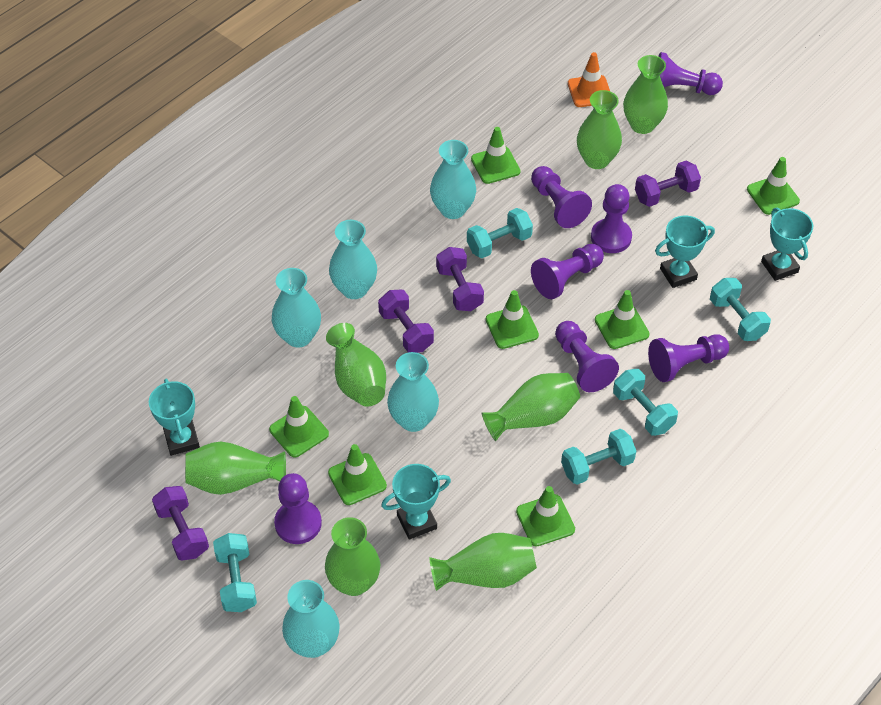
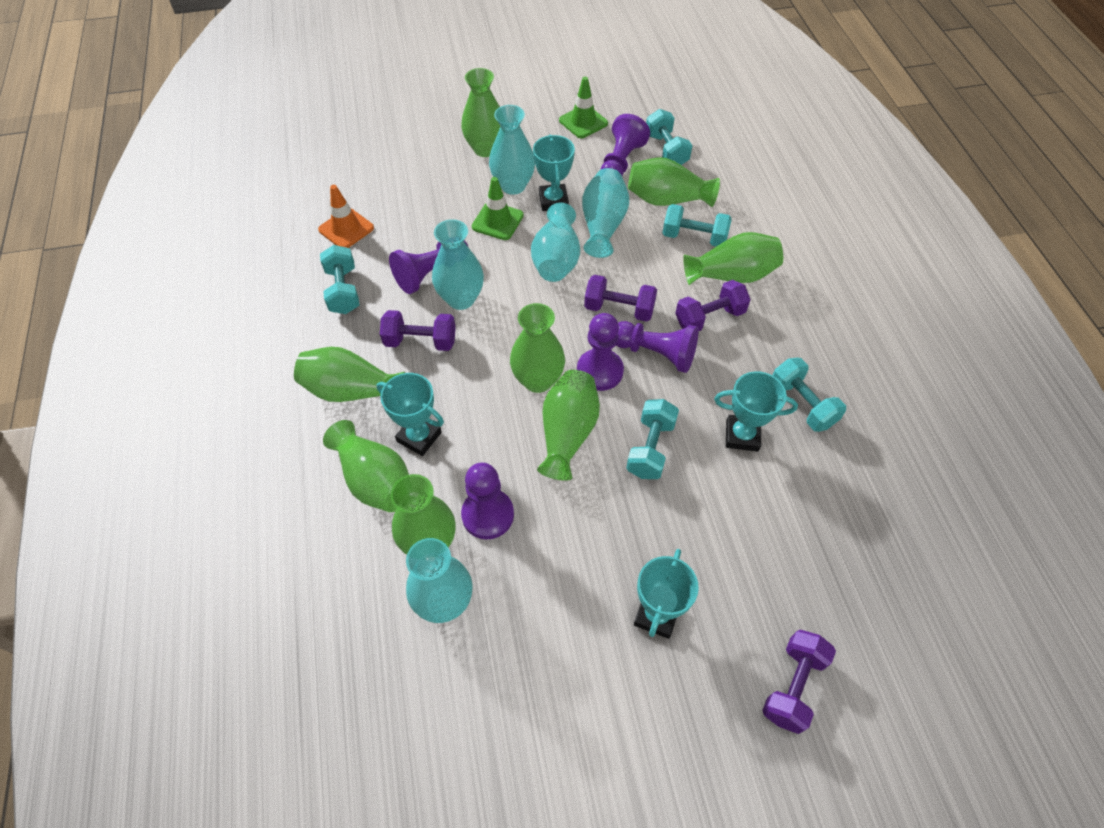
green traffic cone: 7 -> 2
green vase: 7 -> 8
purple pawn: 7 -> 5

